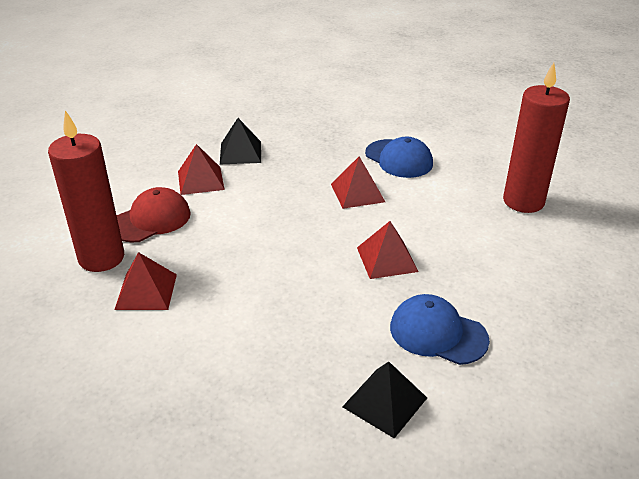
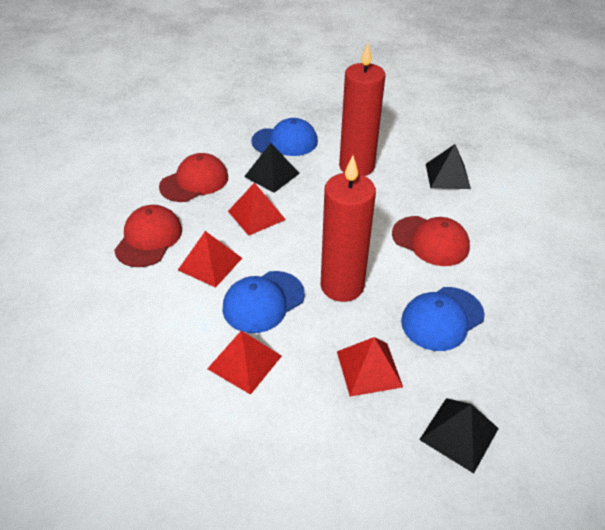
black pyramid: 2 -> 3
blue cap: 2 -> 3
red cap: 1 -> 3

